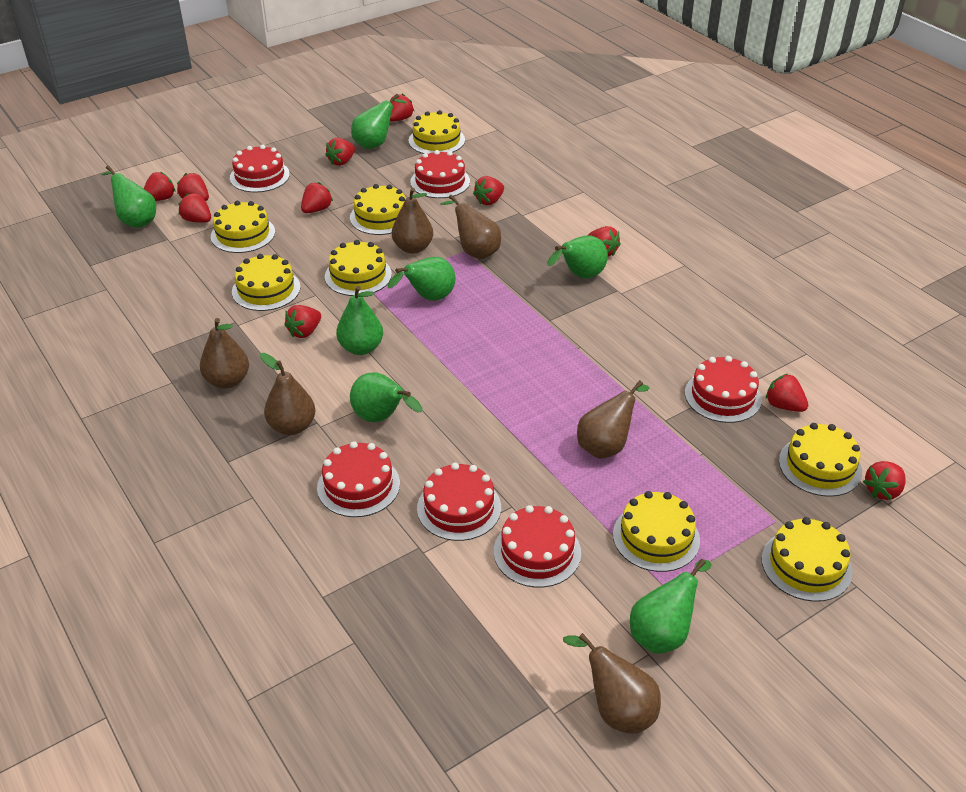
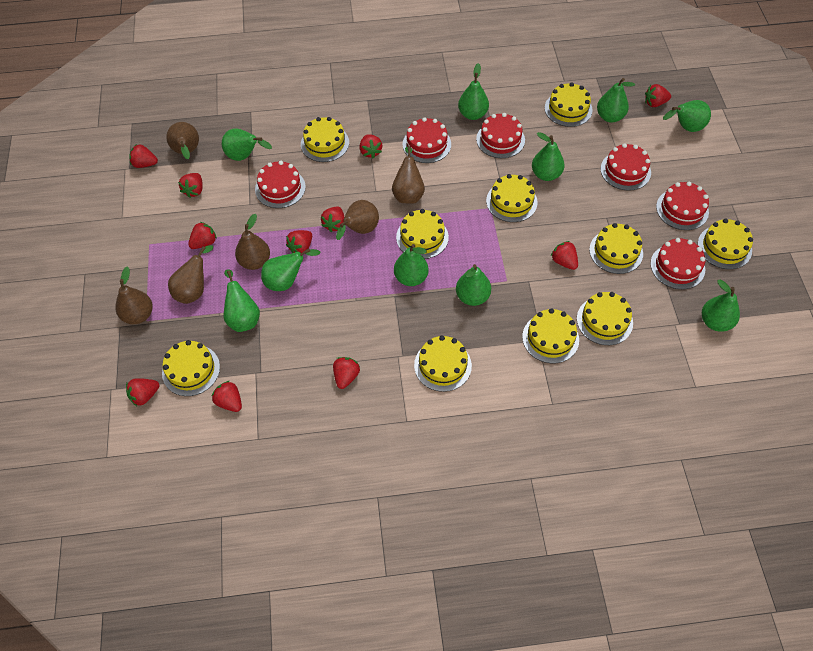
green pear: 7 -> 10
yellow cake: 8 -> 10

